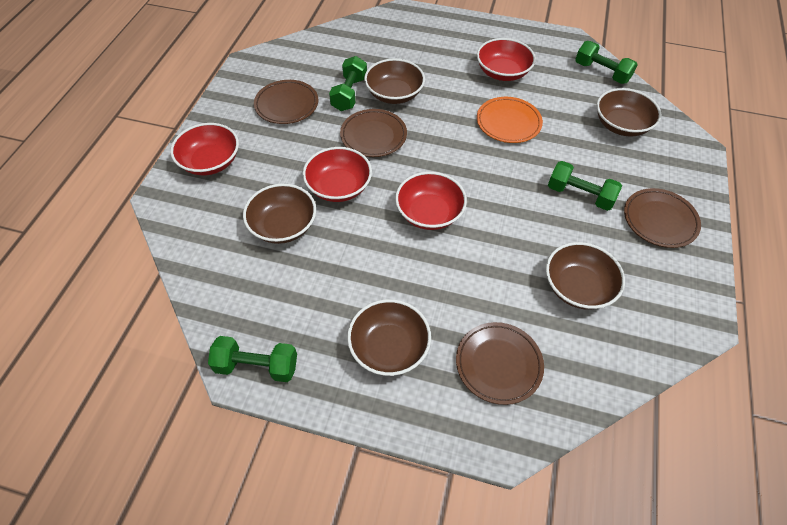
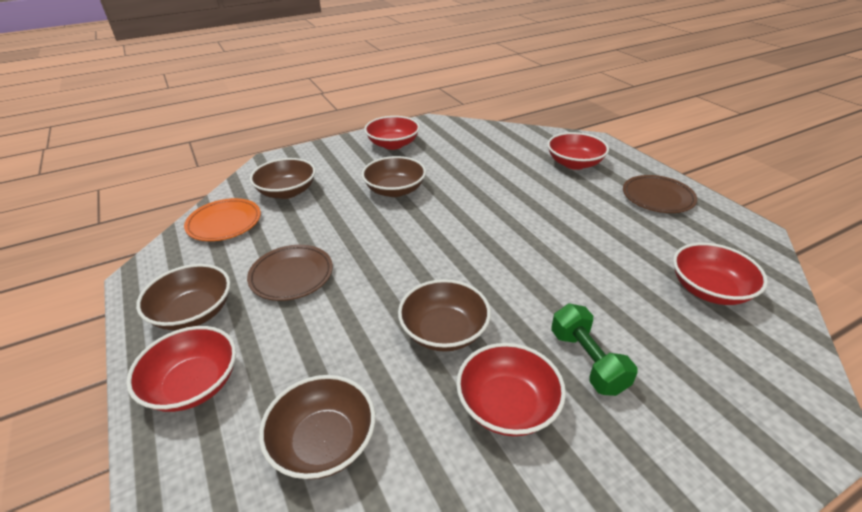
brown plate: 4 -> 2
green dumbbell: 4 -> 1
red bowl: 4 -> 5

